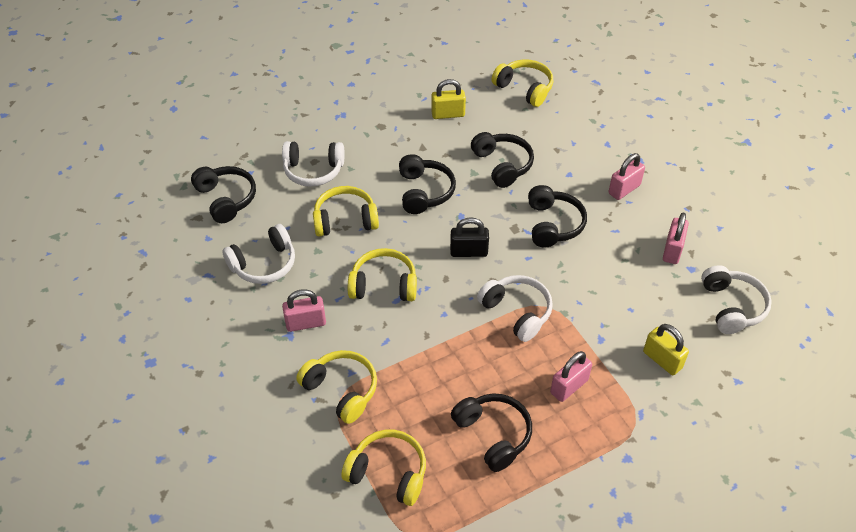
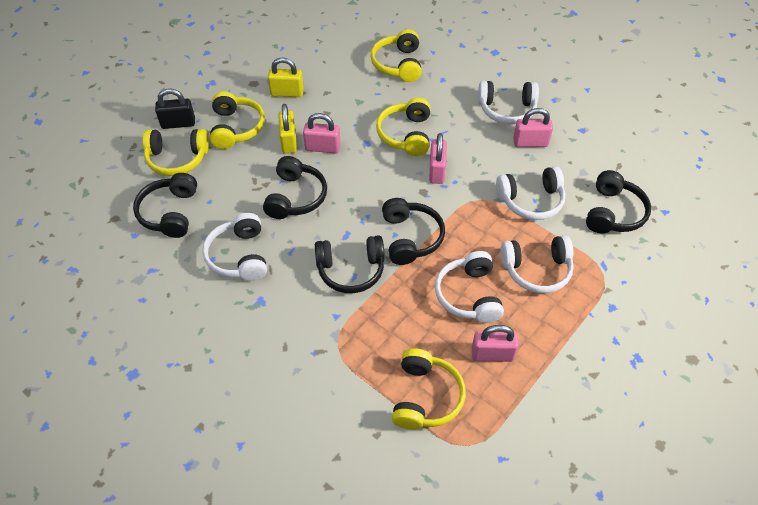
white headphones: 4 -> 5

